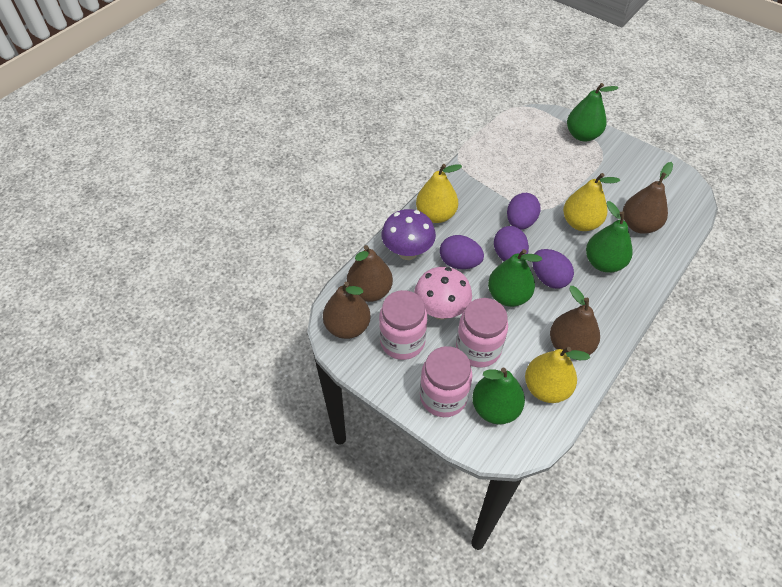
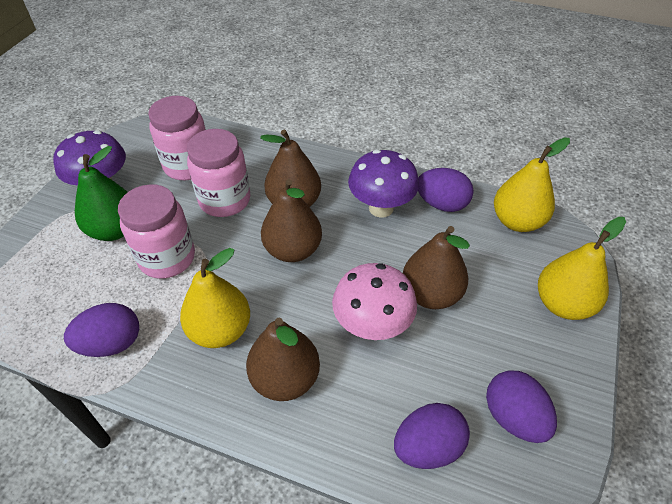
green pear: 4 -> 1
purple mushroom: 1 -> 2

